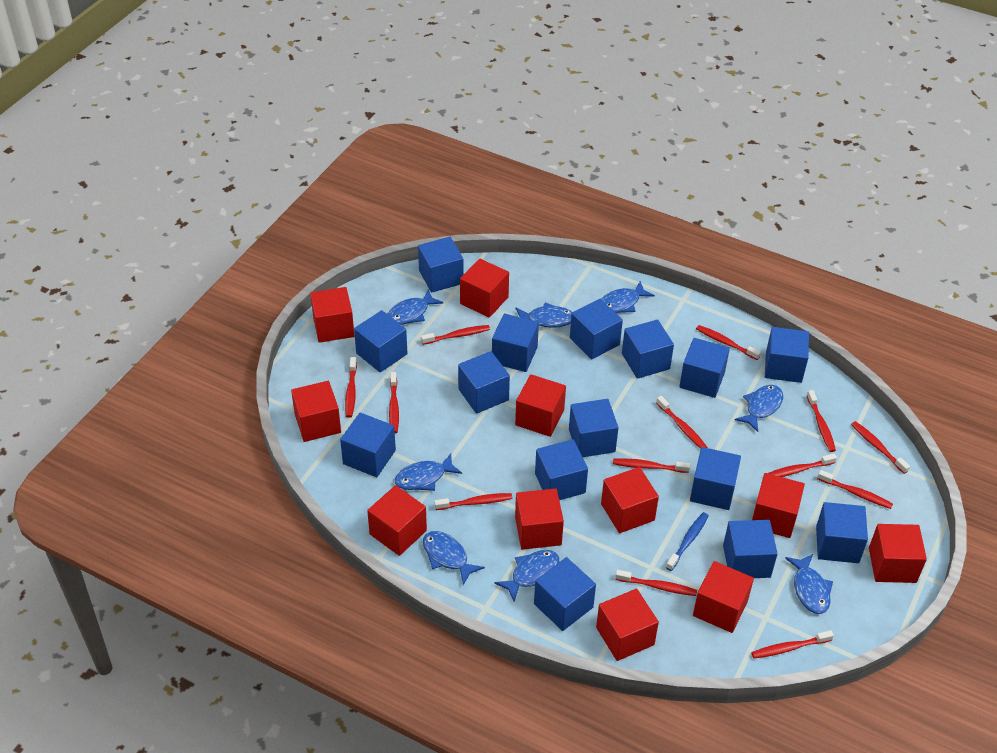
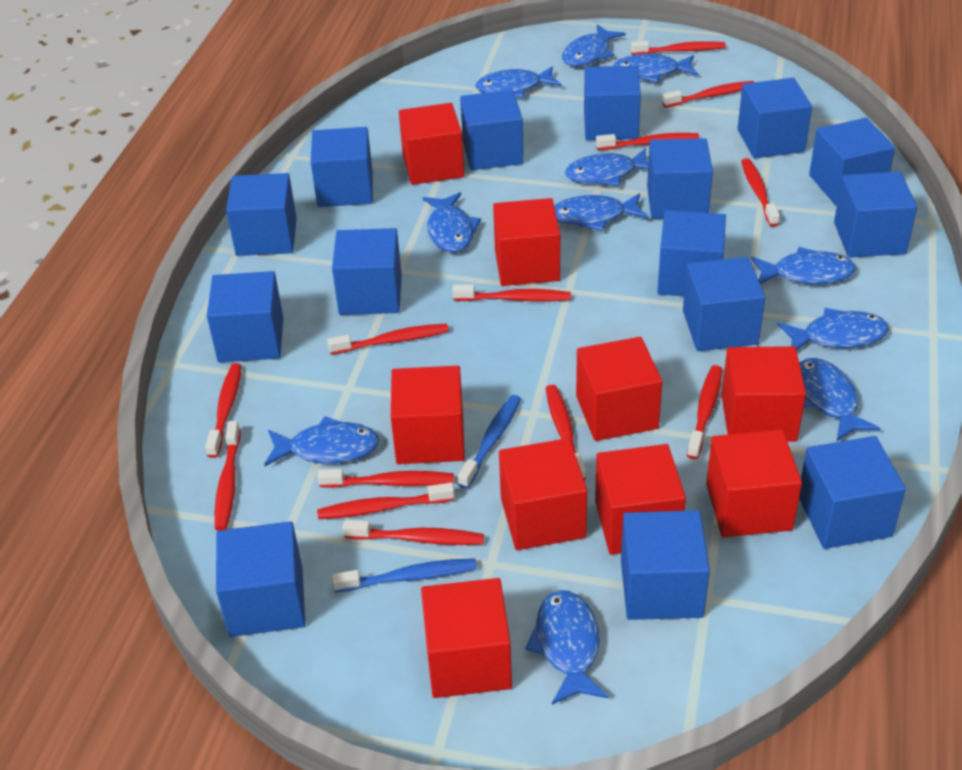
blue fish: 8 -> 11
blue toothbrush: 1 -> 2
red cube: 11 -> 9

